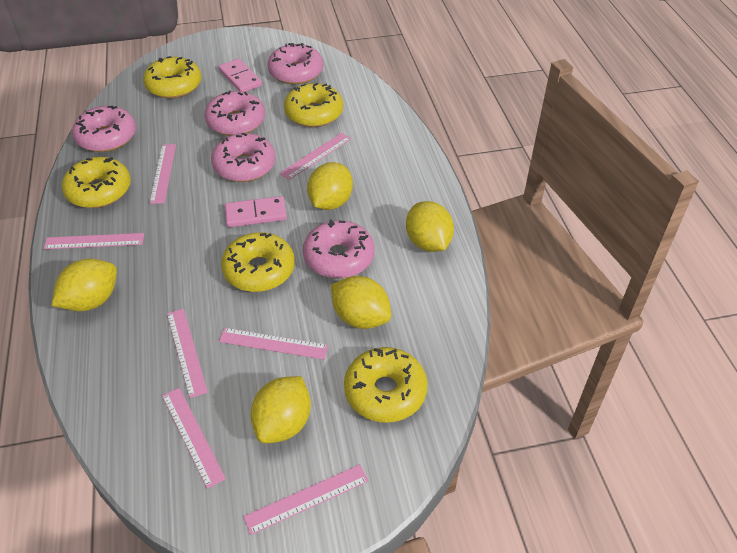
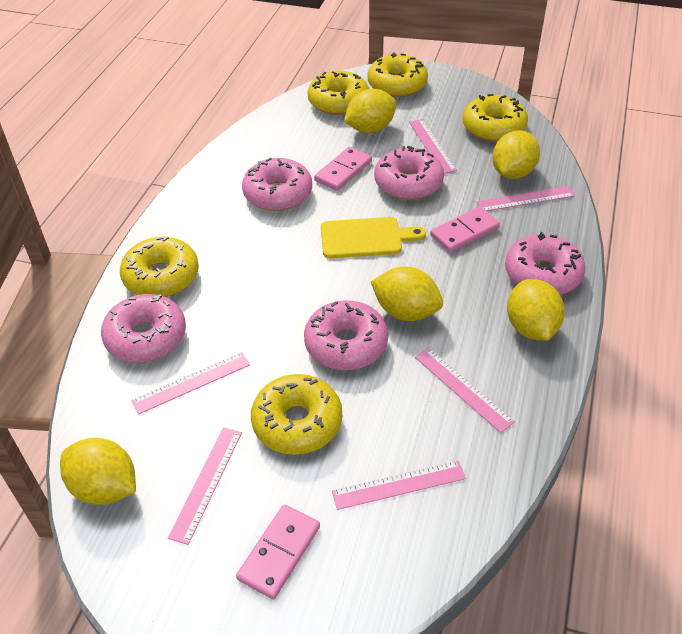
pink domino: 2 -> 3
pink ruler: 7 -> 6
yellow cutting board: 0 -> 1

